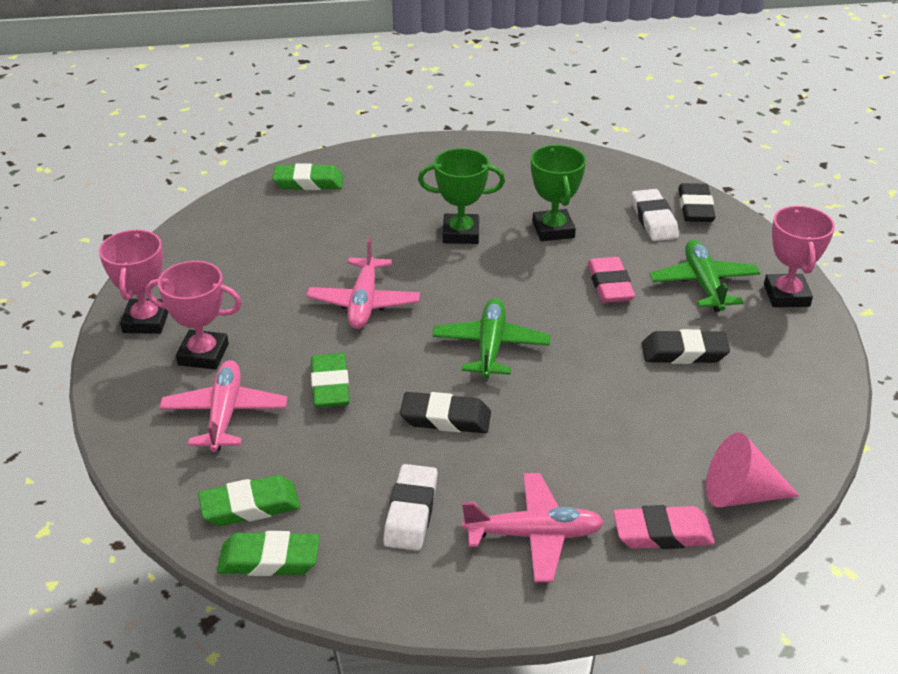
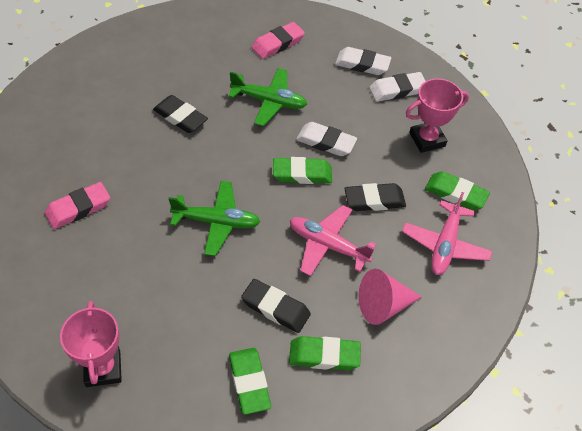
green trophy: 2 -> 0
pink plane: 3 -> 2
pink trophy: 3 -> 2
white eraser: 2 -> 3

